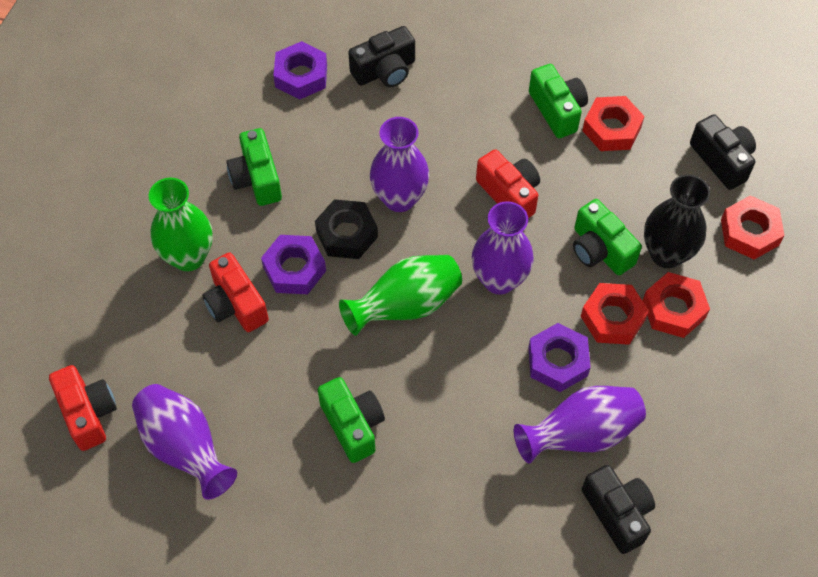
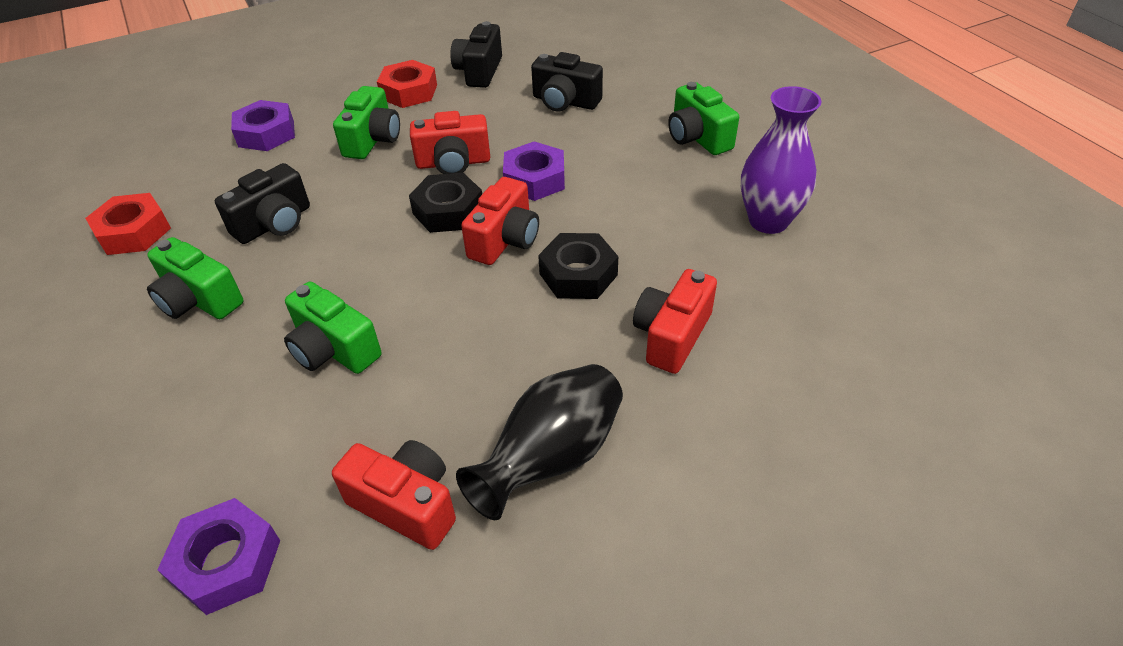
black nut: 1 -> 2
green vase: 2 -> 0
purple vase: 4 -> 1
red camera: 3 -> 4
red nut: 4 -> 2

